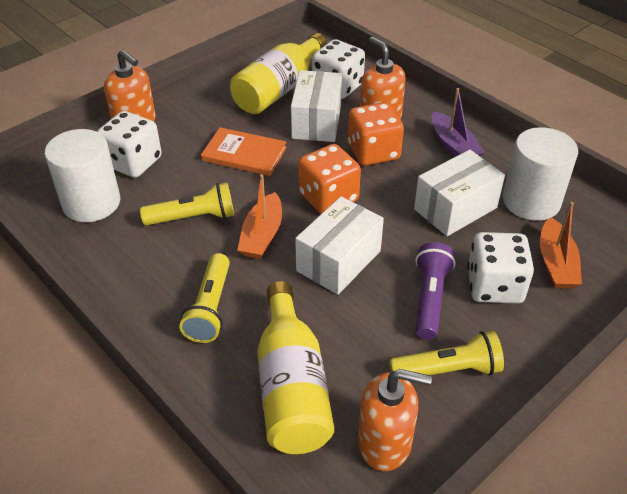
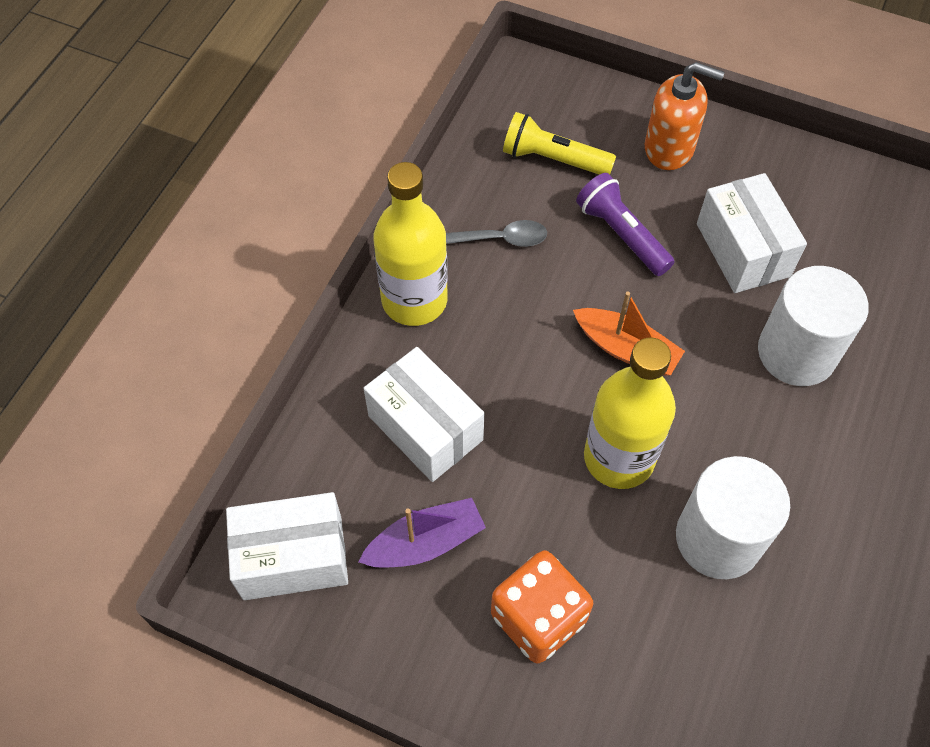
grey spoon: 0 -> 1
orange boat: 2 -> 1
orange book: 1 -> 0
orange dice: 2 -> 1
orange soap dispenser: 3 -> 1
white dice: 3 -> 0
yellow flashlight: 3 -> 1

